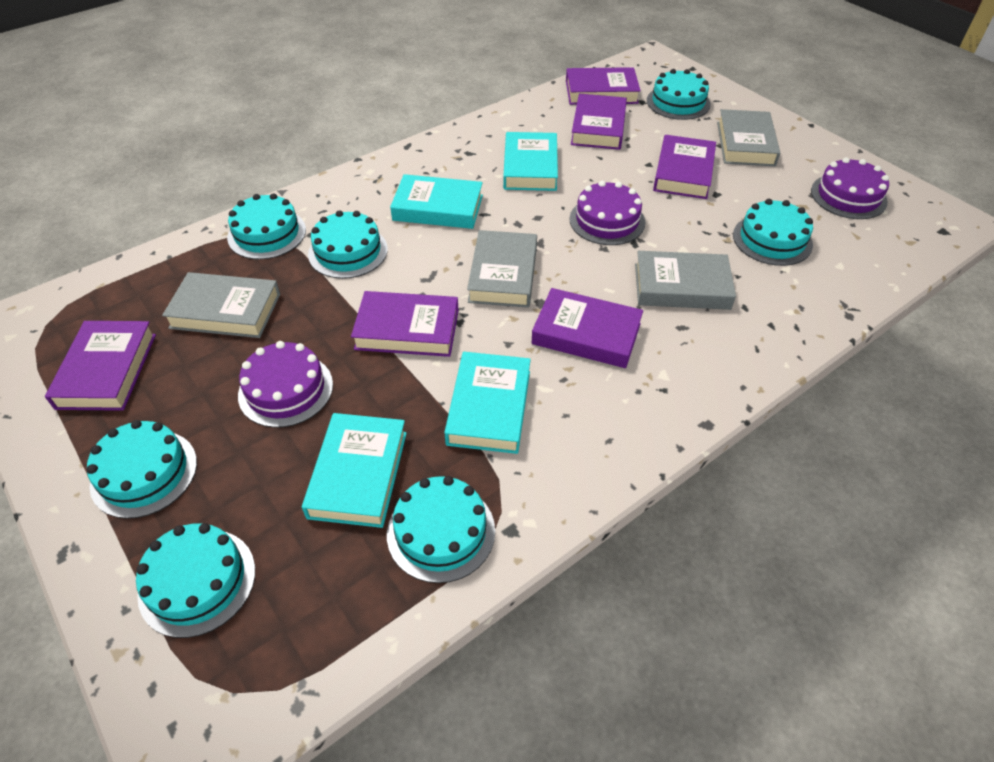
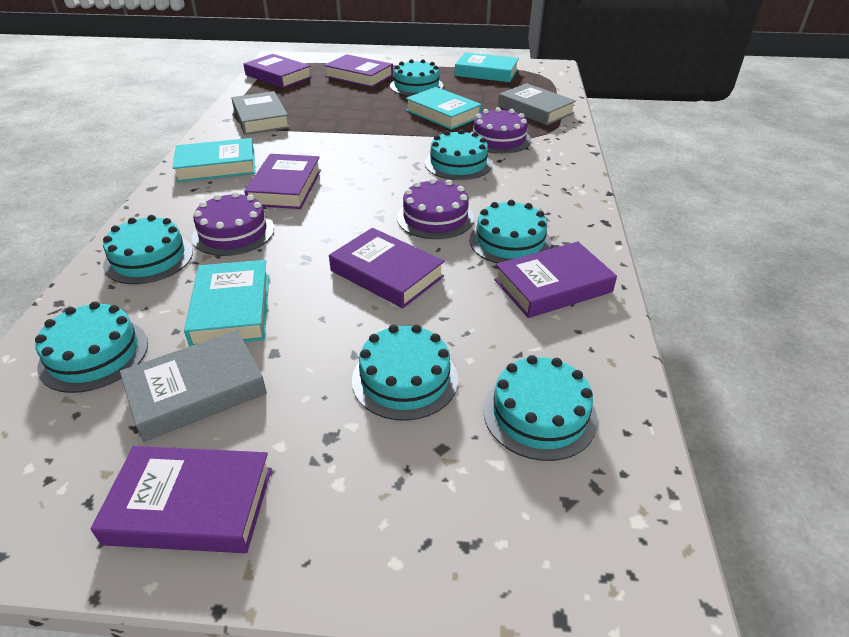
grey book: 4 -> 3

